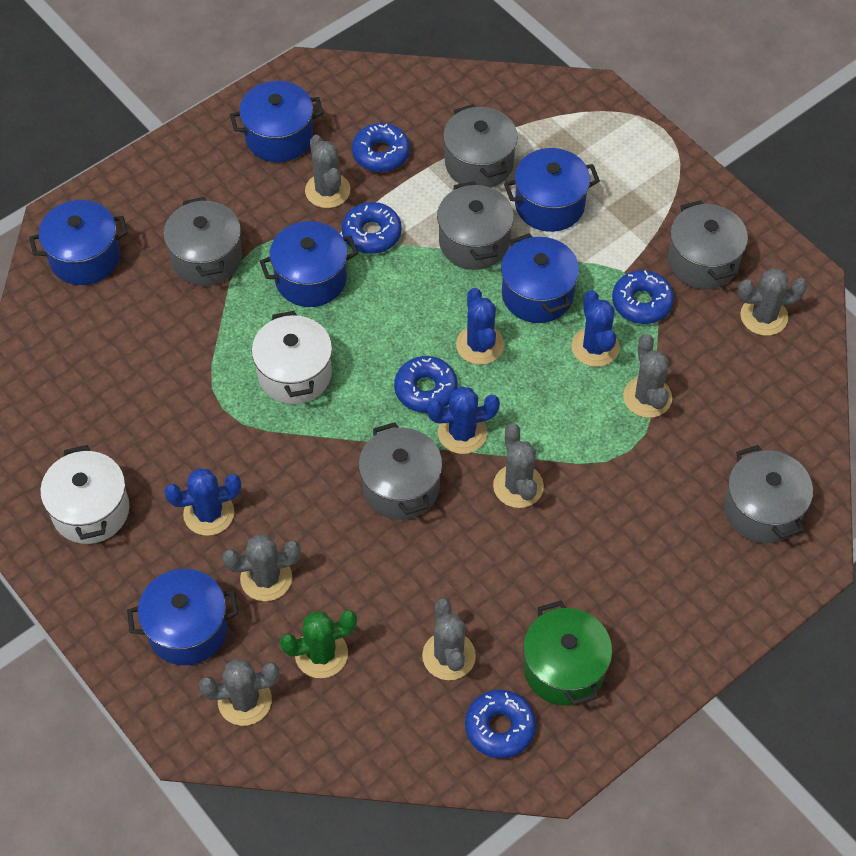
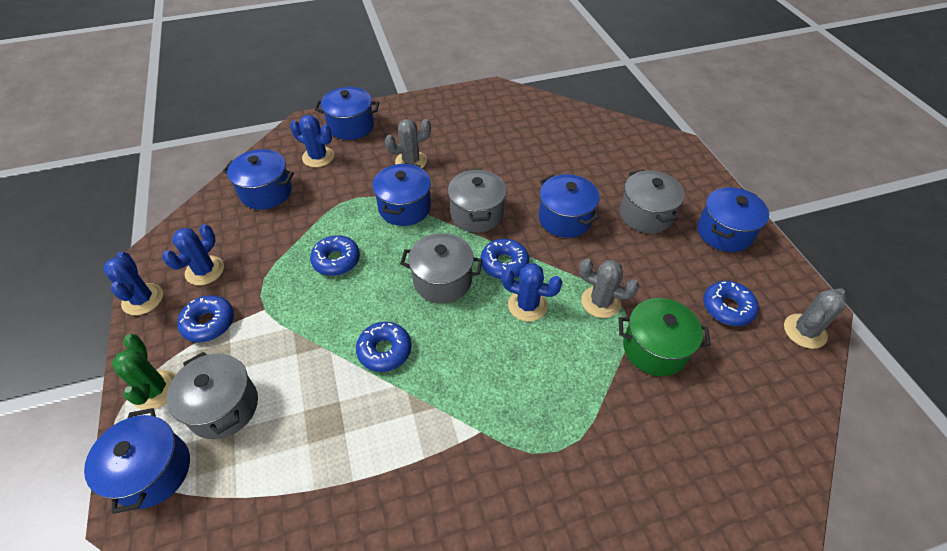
grey cactus: 7 -> 3
grey pot: 6 -> 4
white pot: 2 -> 0

